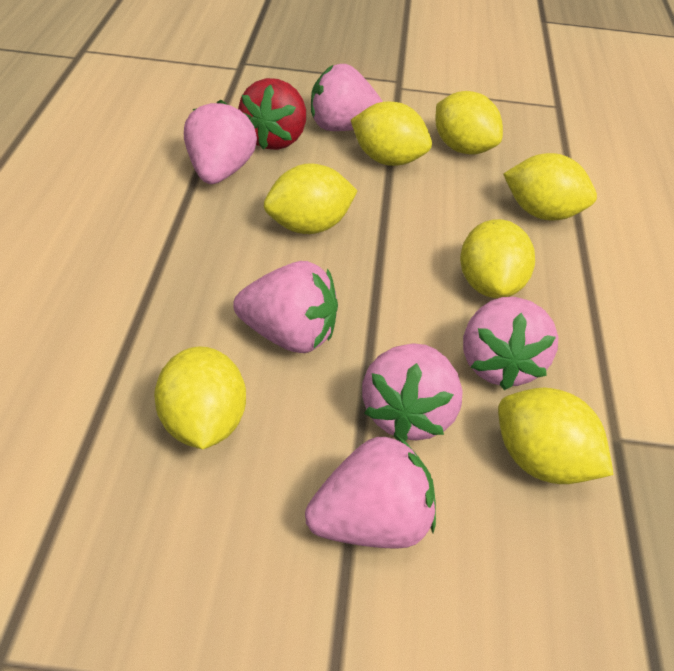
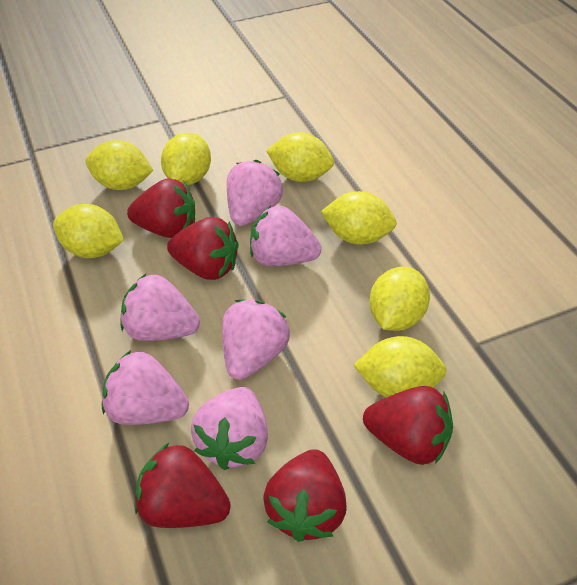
red strawberry: 1 -> 5

